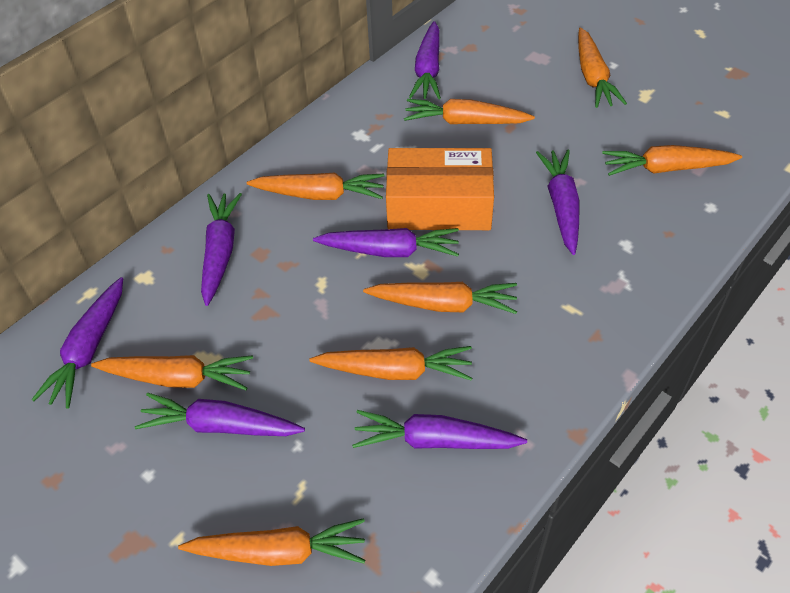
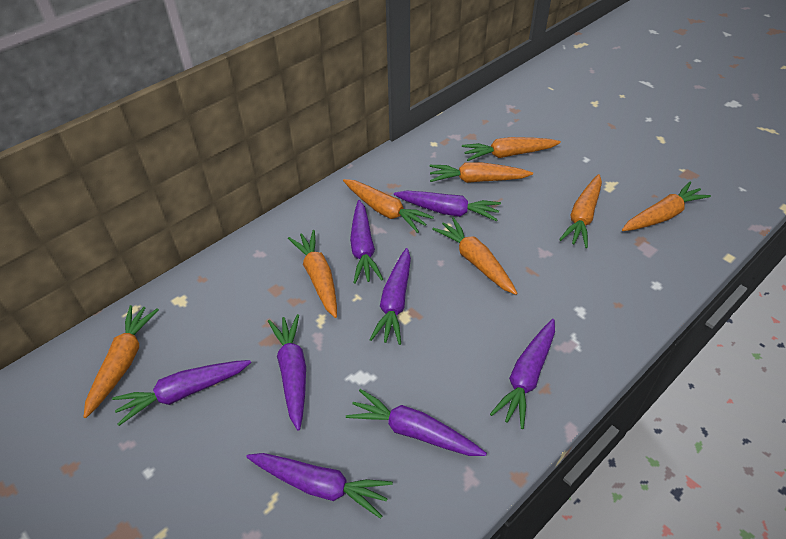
orange box: 1 -> 0
purple carrot: 7 -> 8

